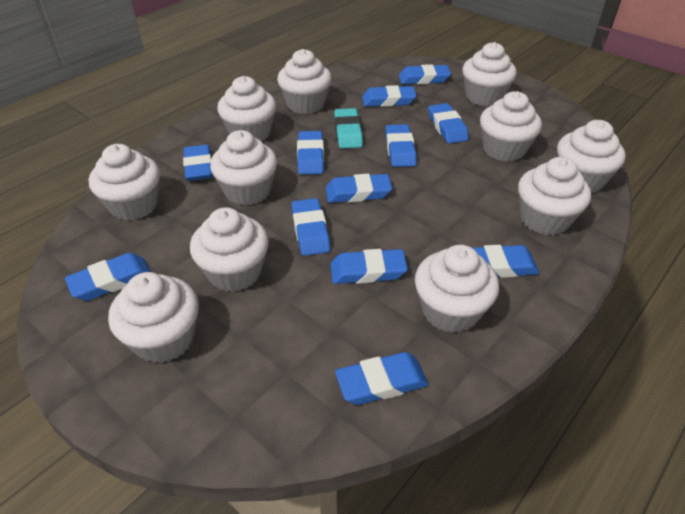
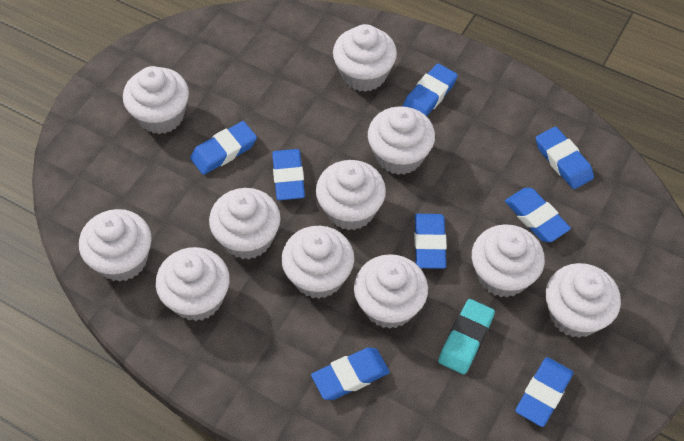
blue eraser: 12 -> 8

